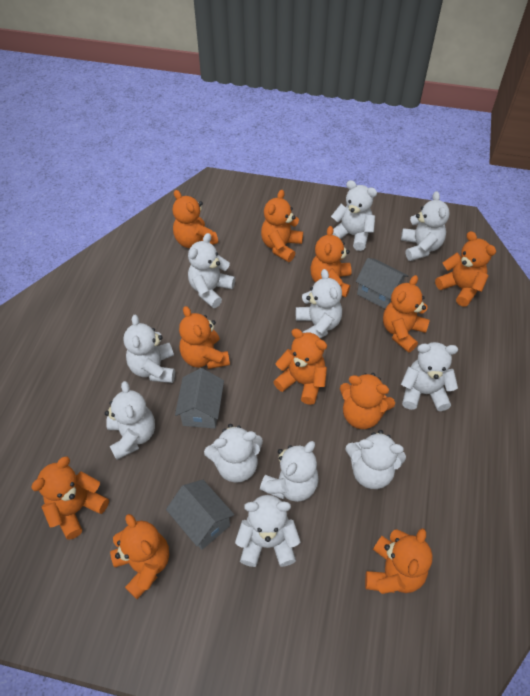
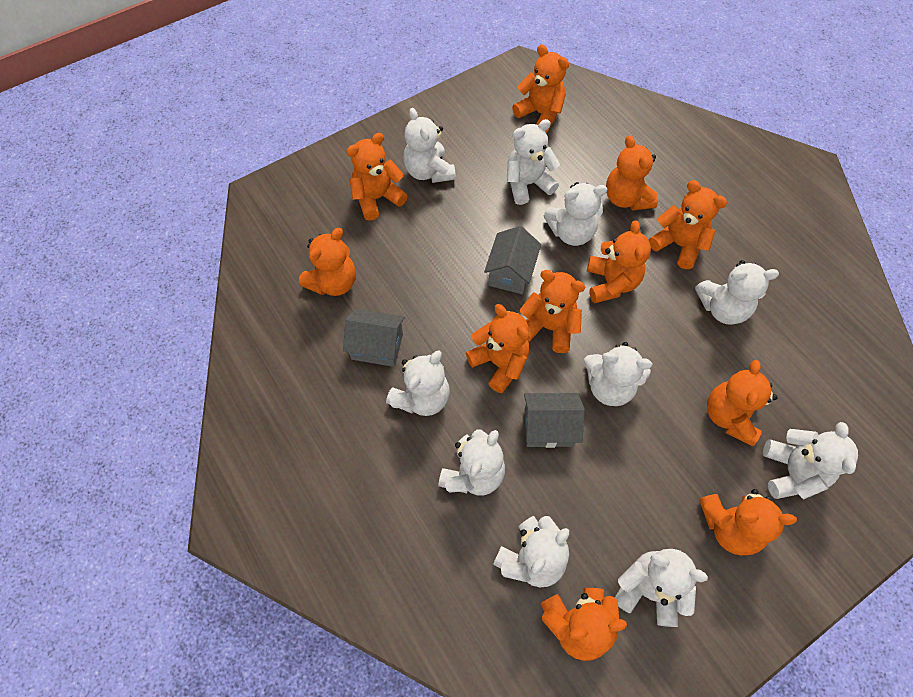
white teddy bear: 11 -> 10

